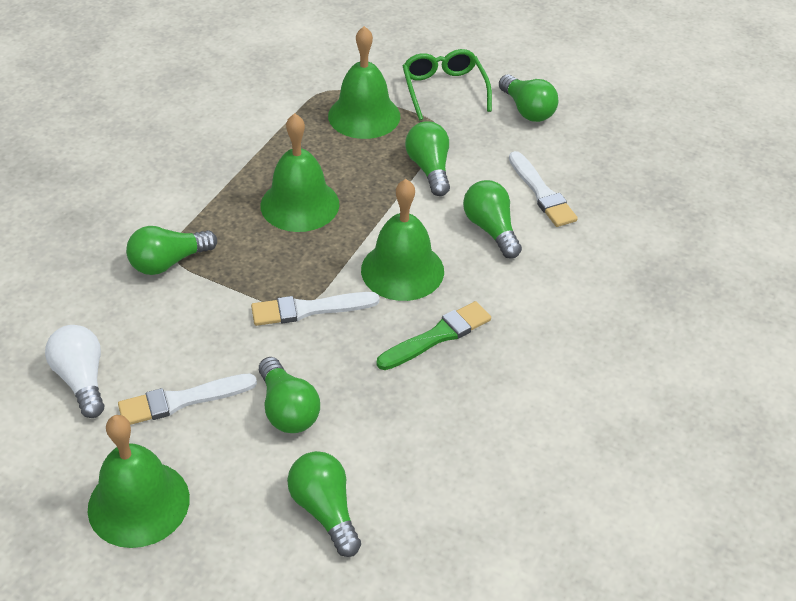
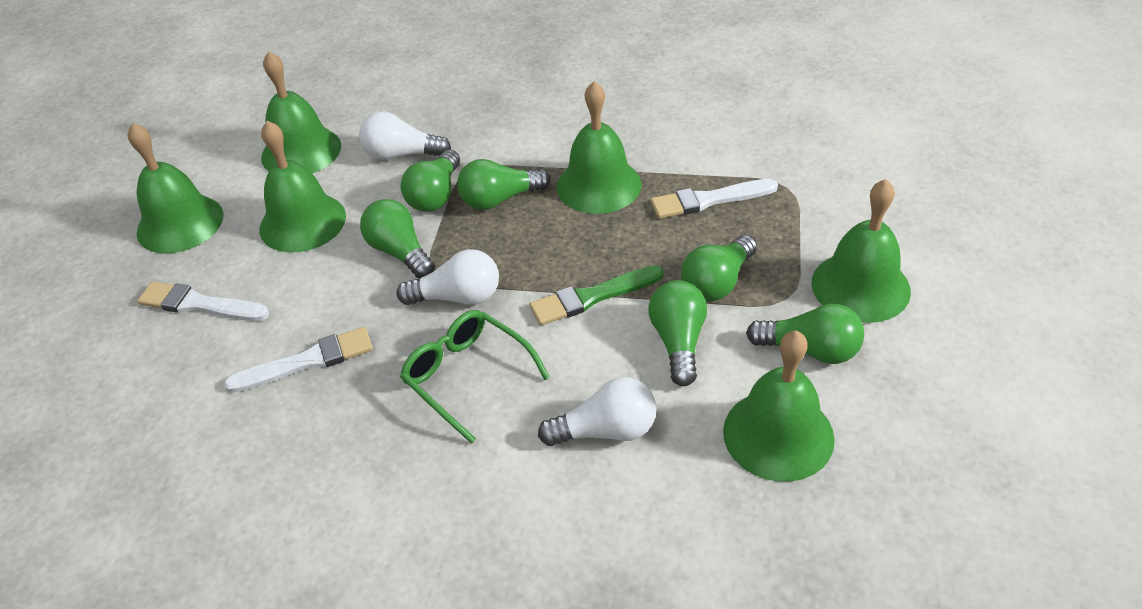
green bell: 4 -> 6
white light bulb: 1 -> 3

